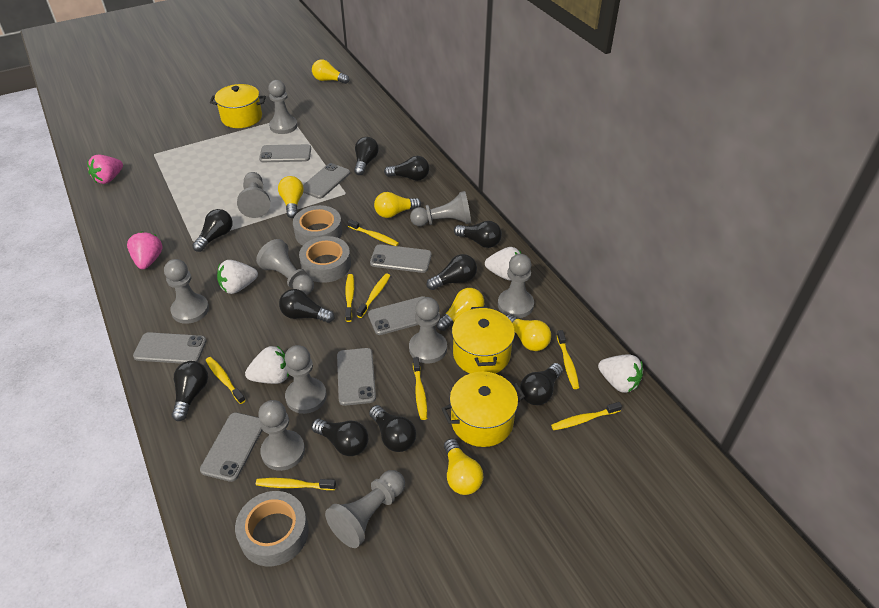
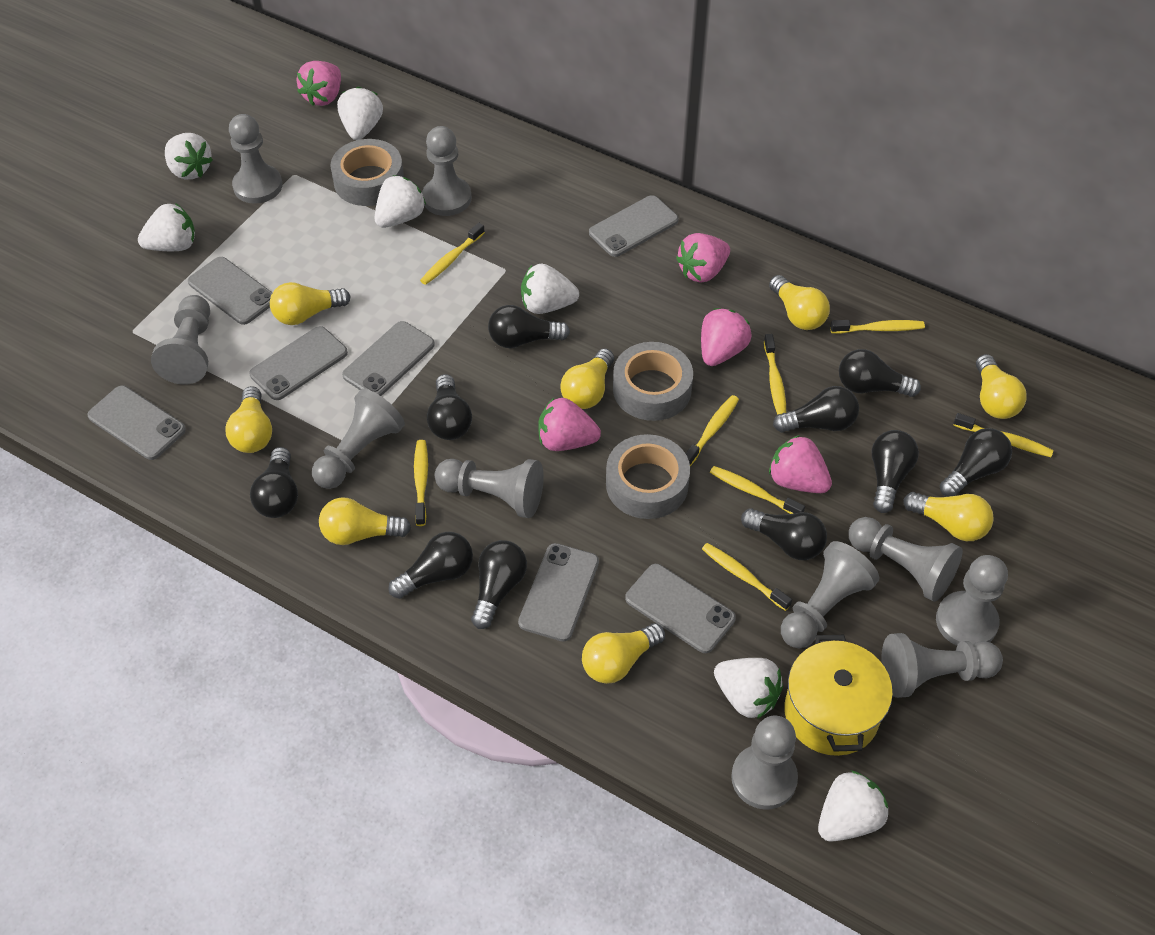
pink strawberry: 2 -> 5
white strawberry: 4 -> 7
yellow light bulb: 6 -> 8
yellow pot: 3 -> 1

